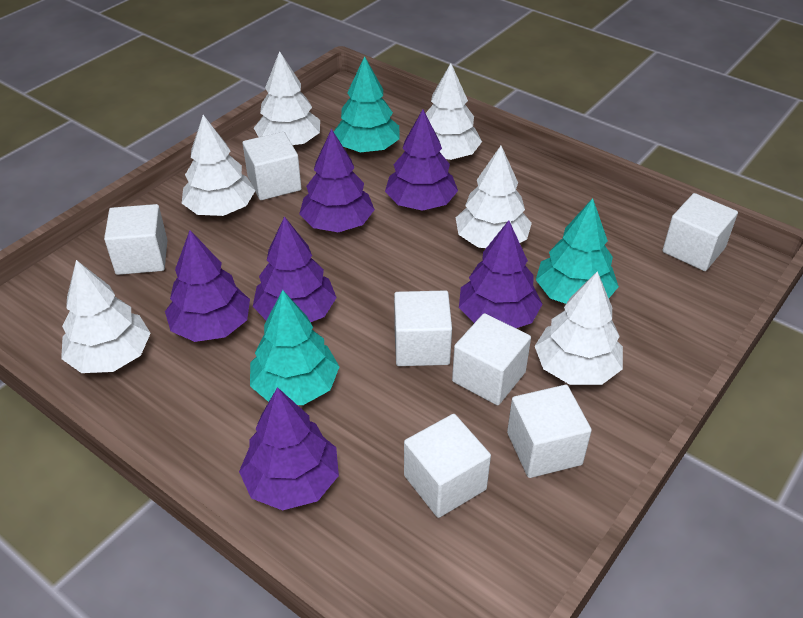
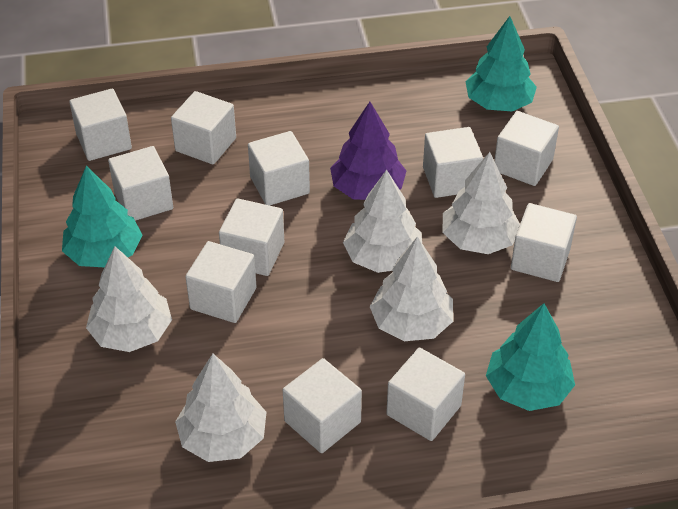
purple tree: 6 -> 1
white cube: 7 -> 11
white tree: 6 -> 5

